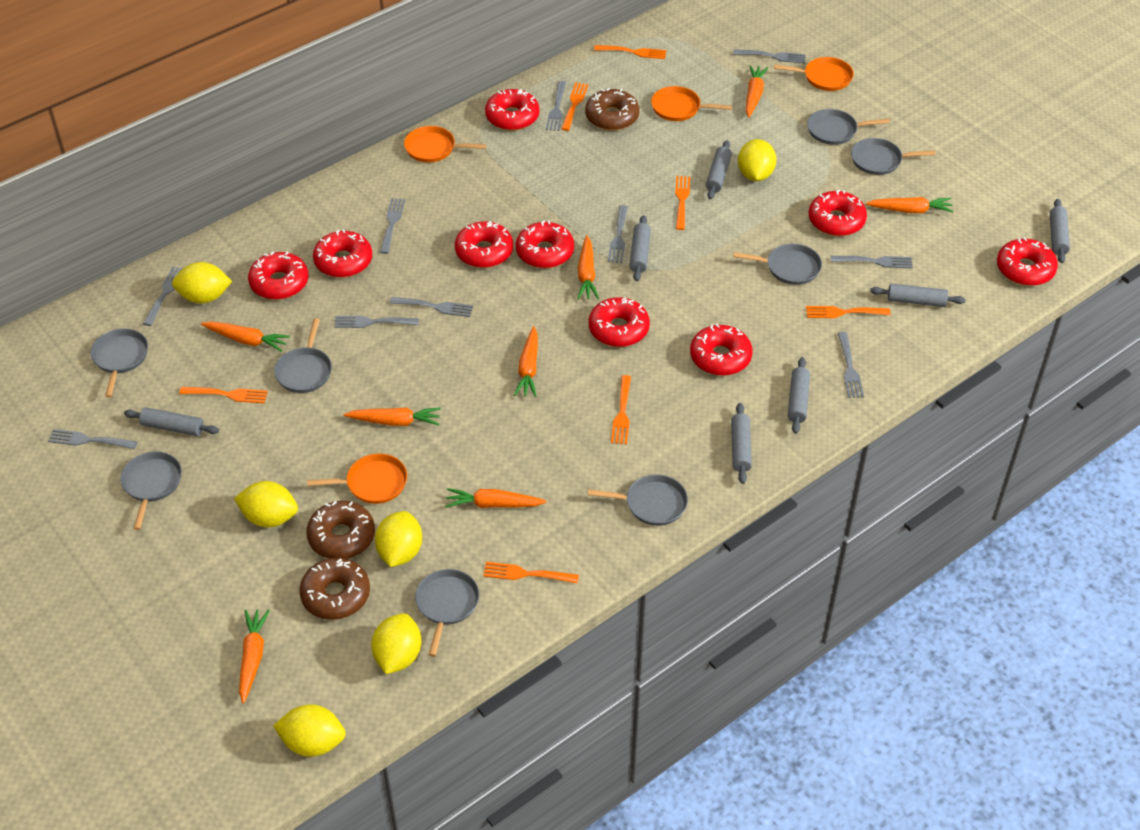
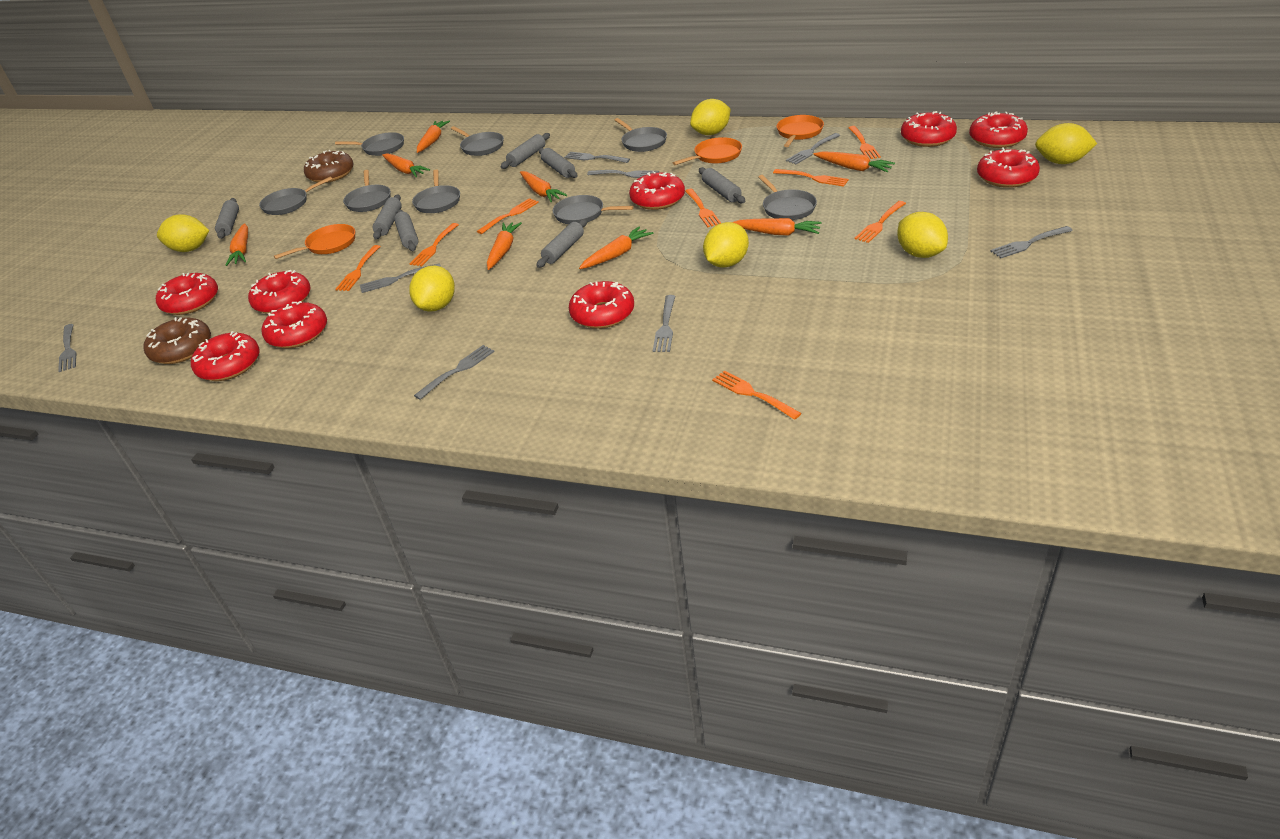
brown donut: 3 -> 2
grey fork: 10 -> 8
orange fork: 7 -> 8
orange pan: 4 -> 3

